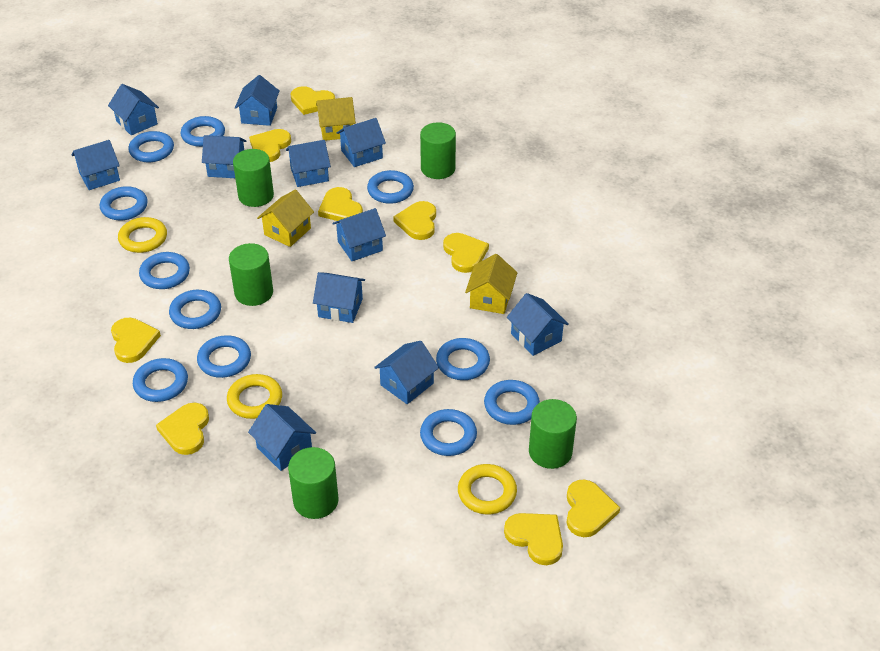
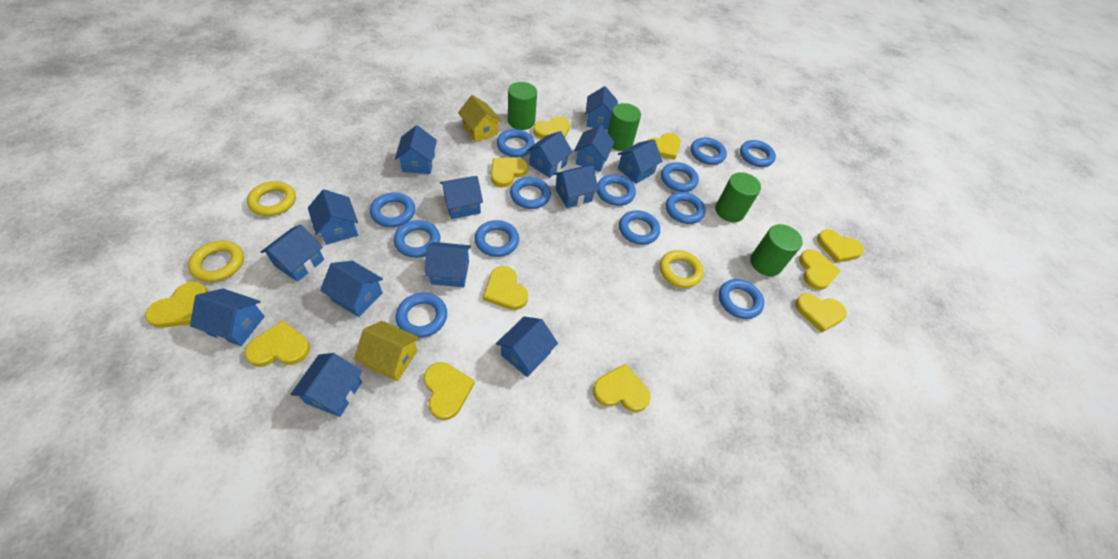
blue house: 11 -> 14
blue ring: 11 -> 13
green cylinder: 5 -> 4
yellow heart: 9 -> 11
yellow house: 3 -> 2

